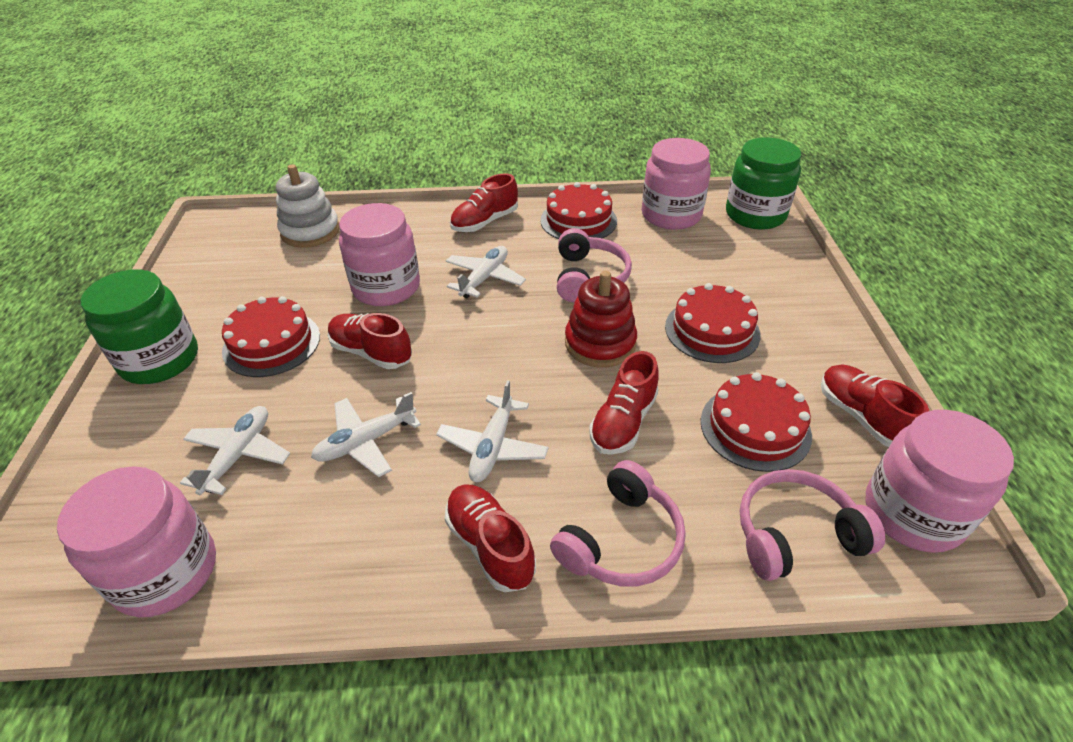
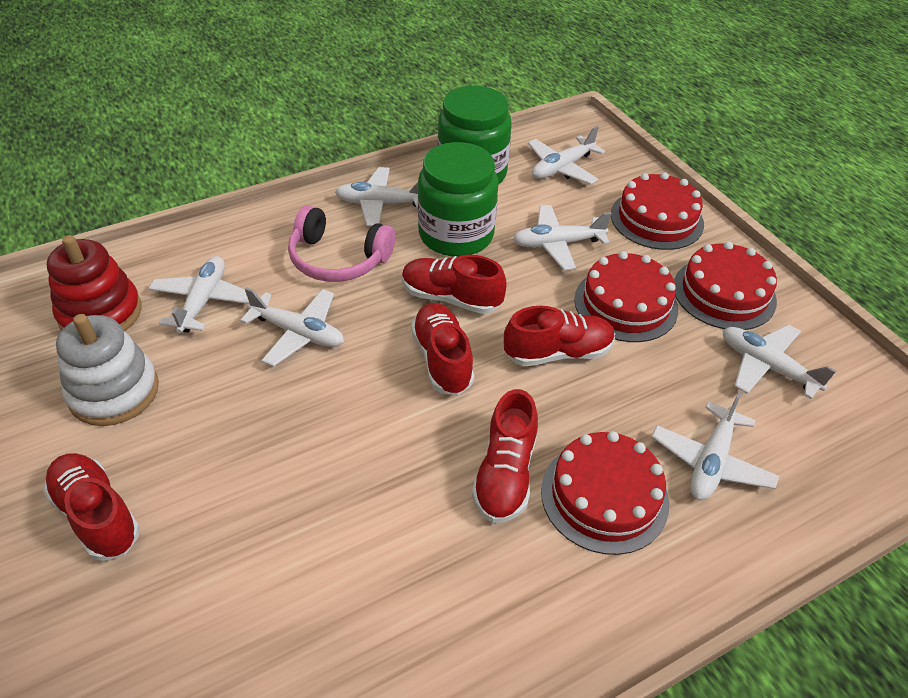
pink headphones: 3 -> 1
pink jar: 4 -> 0
white plane: 4 -> 7

